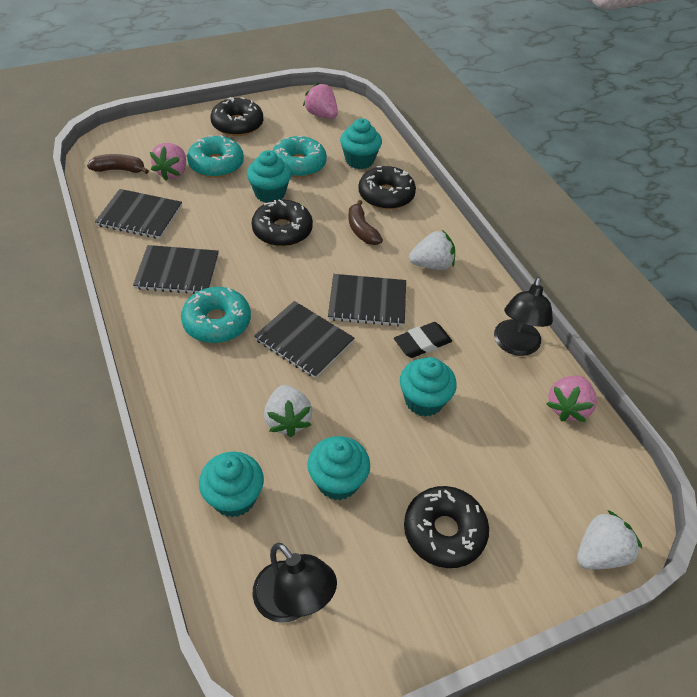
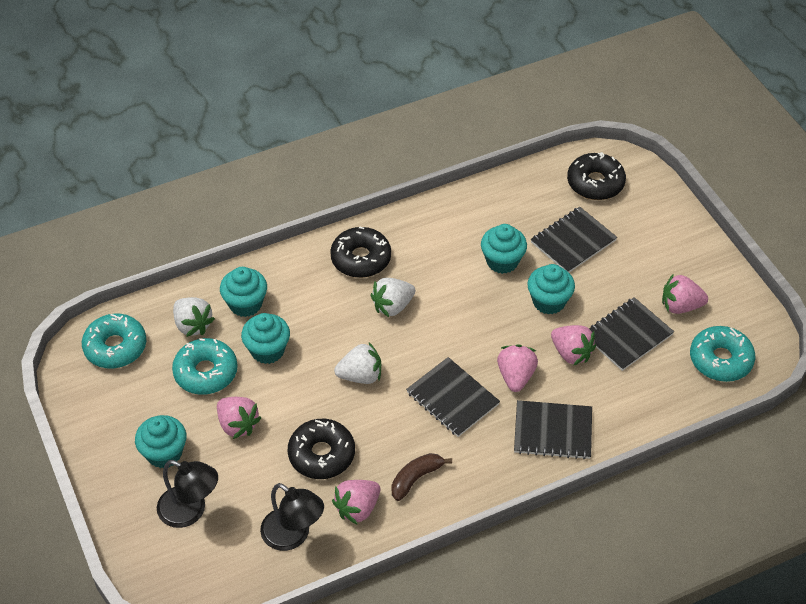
black donut: 4 -> 3
black eraser: 1 -> 0
brown banana: 2 -> 1
pink strawberry: 3 -> 5

